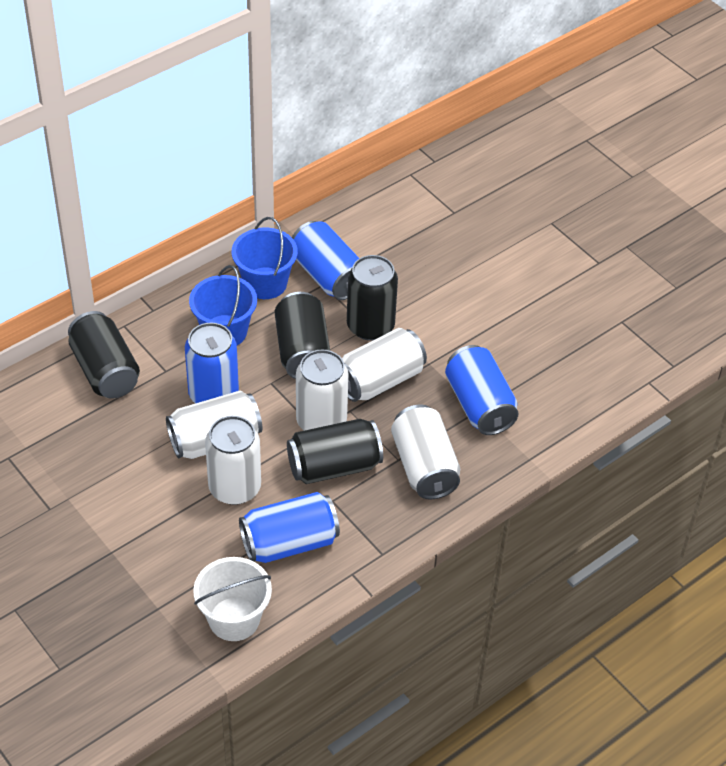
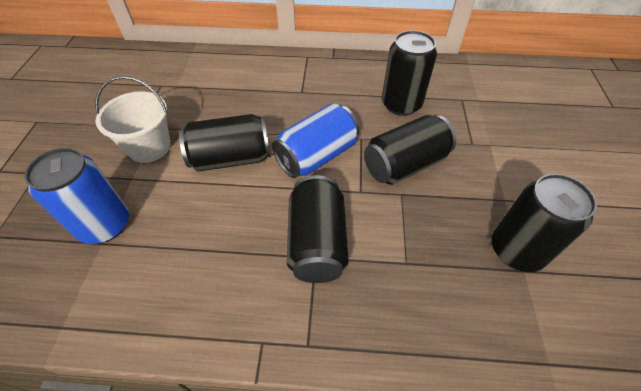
black can: 4 -> 5
blue bucket: 2 -> 0
blue can: 4 -> 2
white can: 5 -> 0

